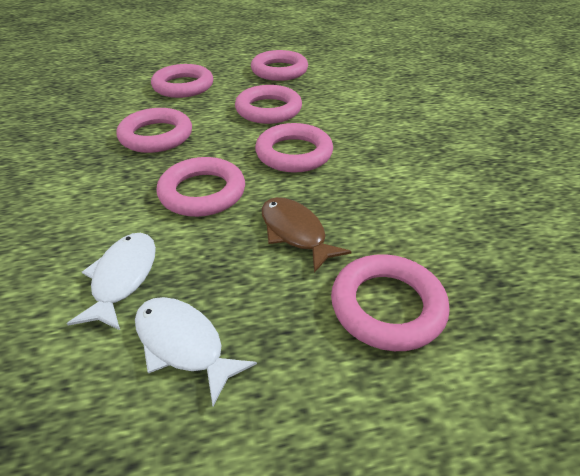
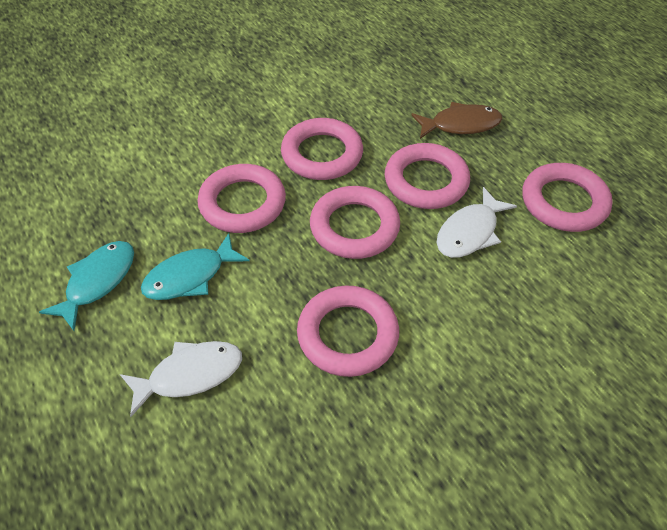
pink ring: 7 -> 6
turquoise fish: 0 -> 2

